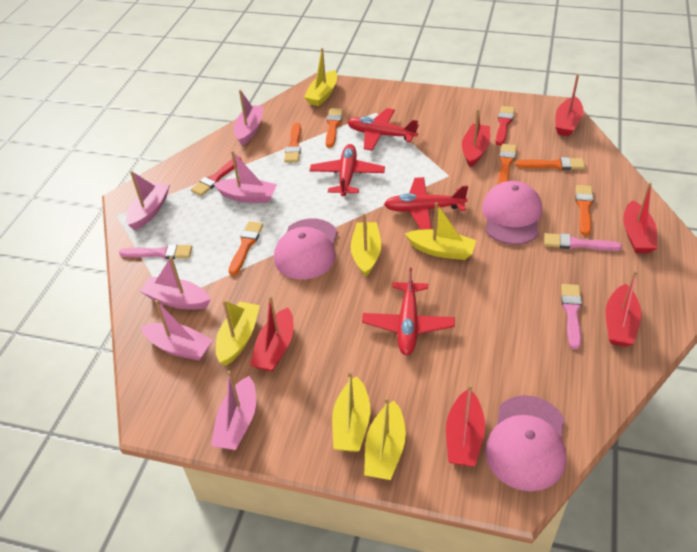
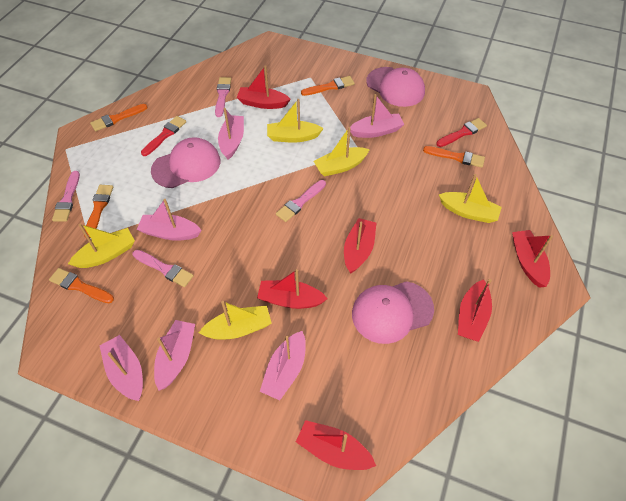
orange brush: 6 -> 5
pink brush: 3 -> 4
red plane: 4 -> 0
yellow boat: 6 -> 5

